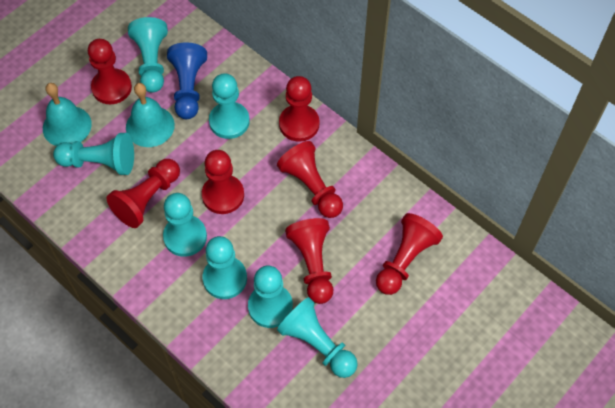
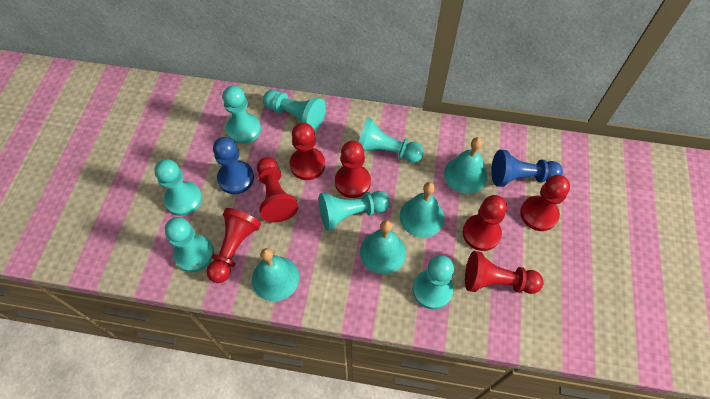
blue pawn: 1 -> 2
turquoise bell: 2 -> 4

